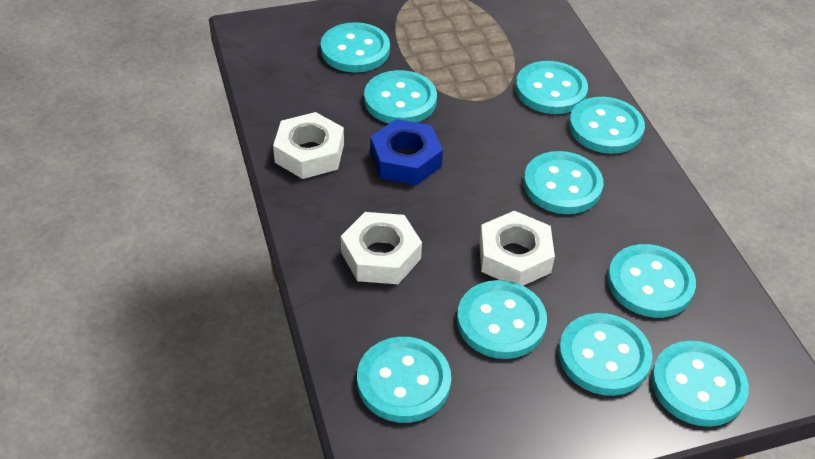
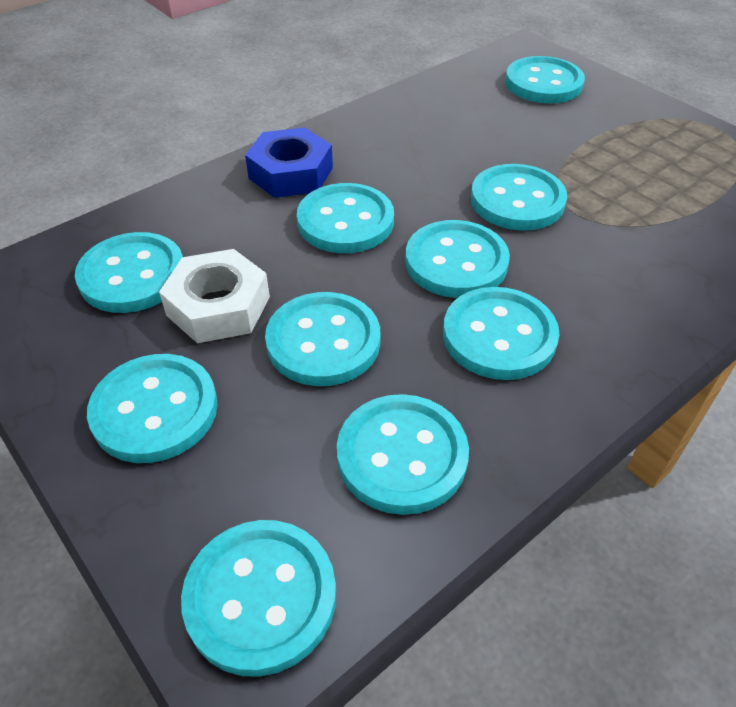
white nut: 3 -> 1

